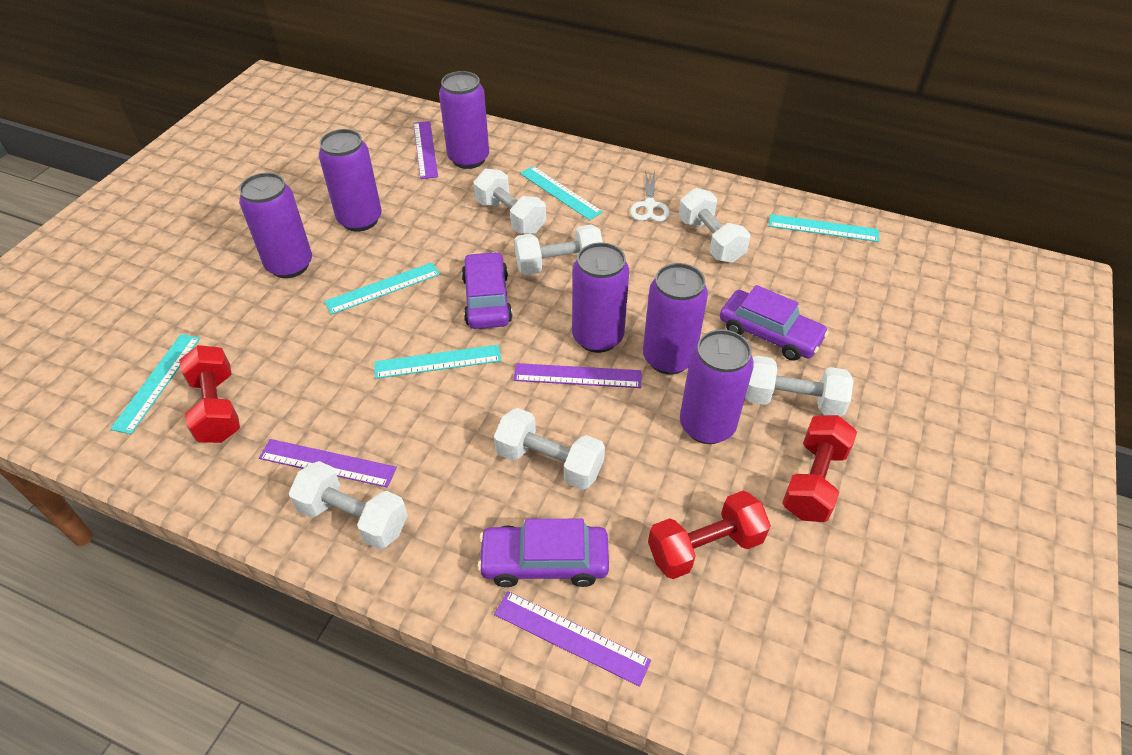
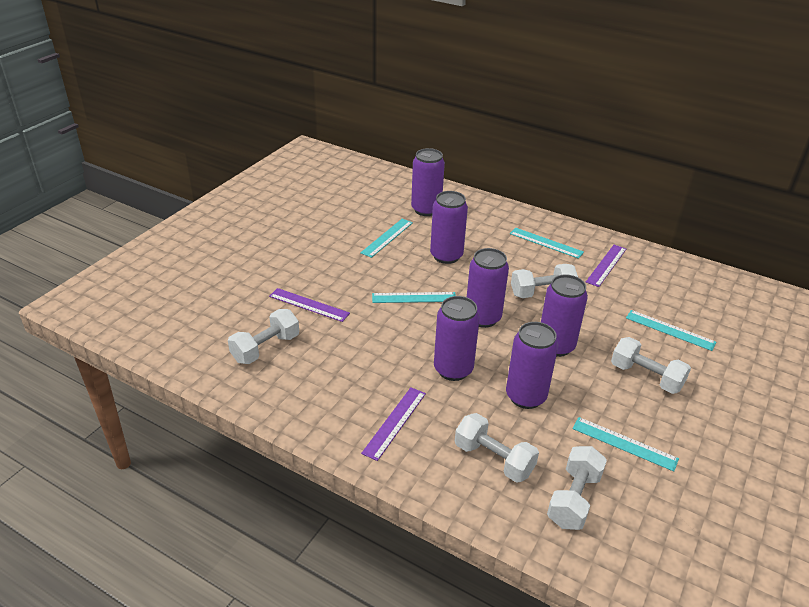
purple car: 3 -> 0
purple ruler: 4 -> 3
red dumbbell: 3 -> 0
white dumbbell: 6 -> 5
white scissors: 1 -> 0

